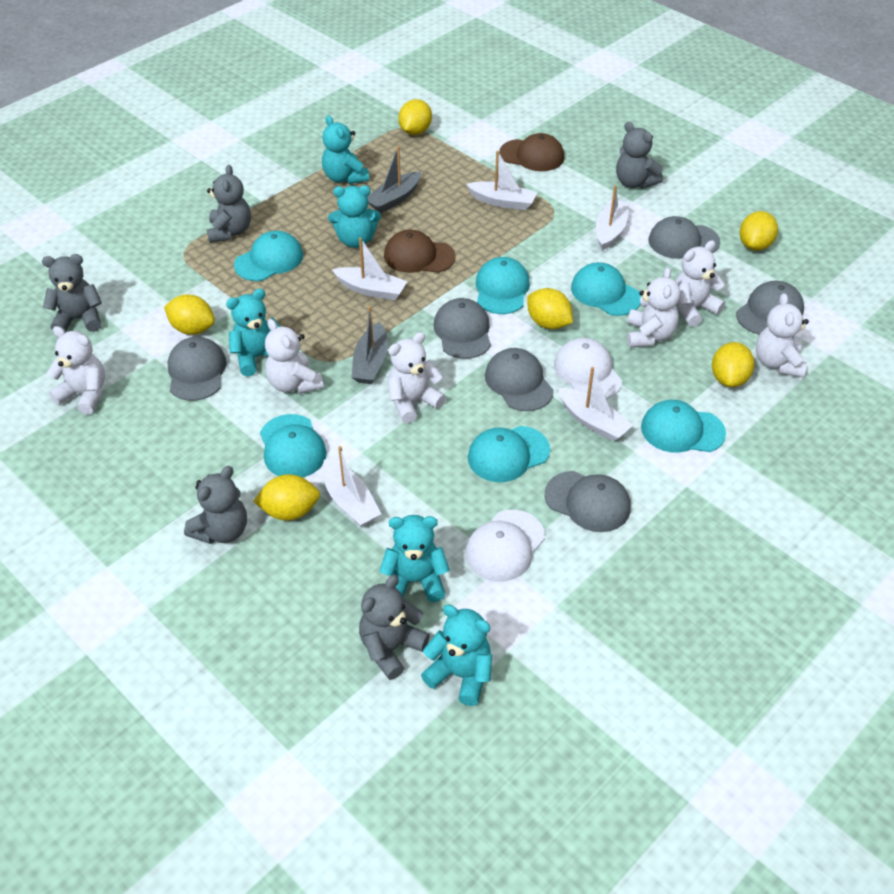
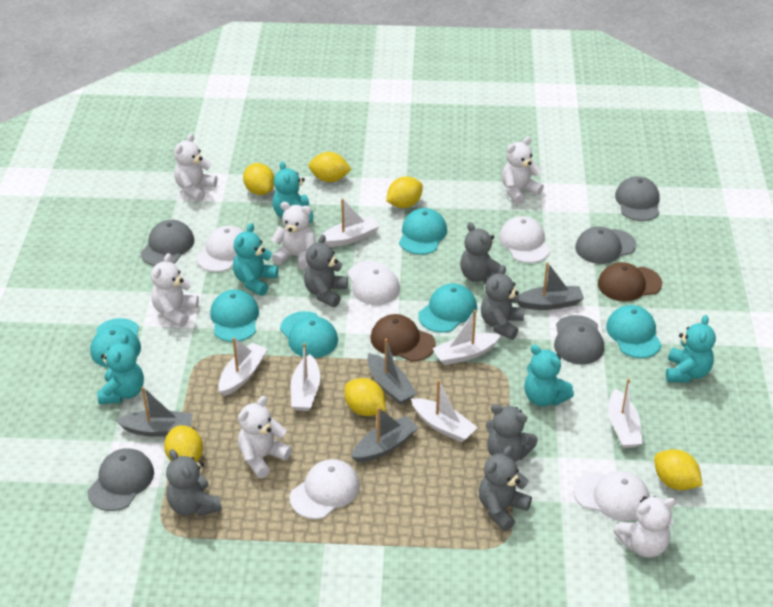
grey boat: 2 -> 4
grey cap: 6 -> 5
grey teddy bear: 5 -> 6
white boat: 5 -> 6
white cap: 2 -> 5

